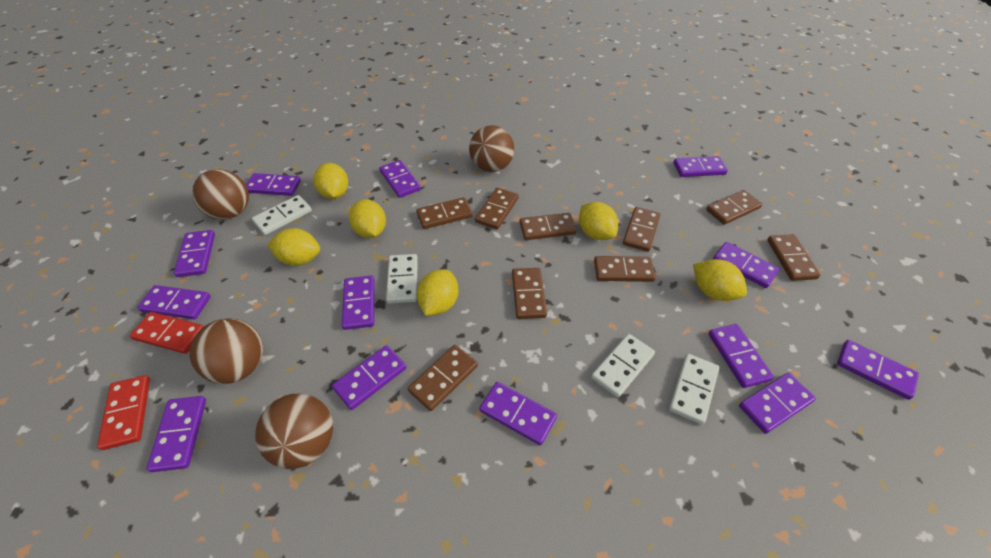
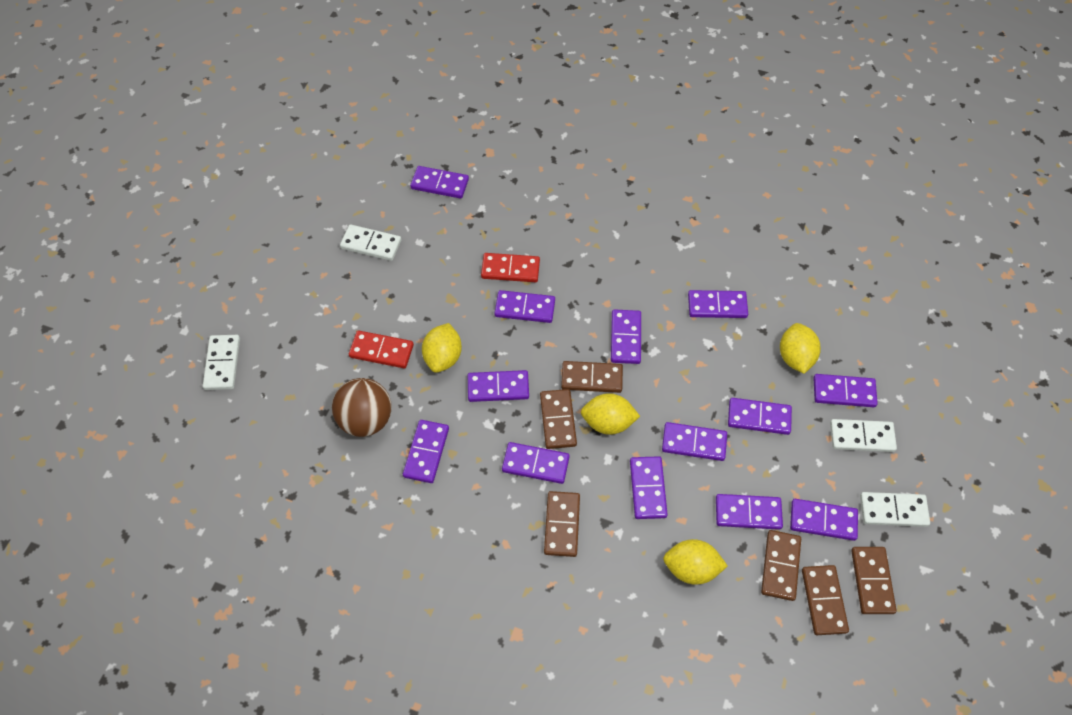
brown ball: 4 -> 1
brown domino: 9 -> 6
yellow lemon: 6 -> 4

